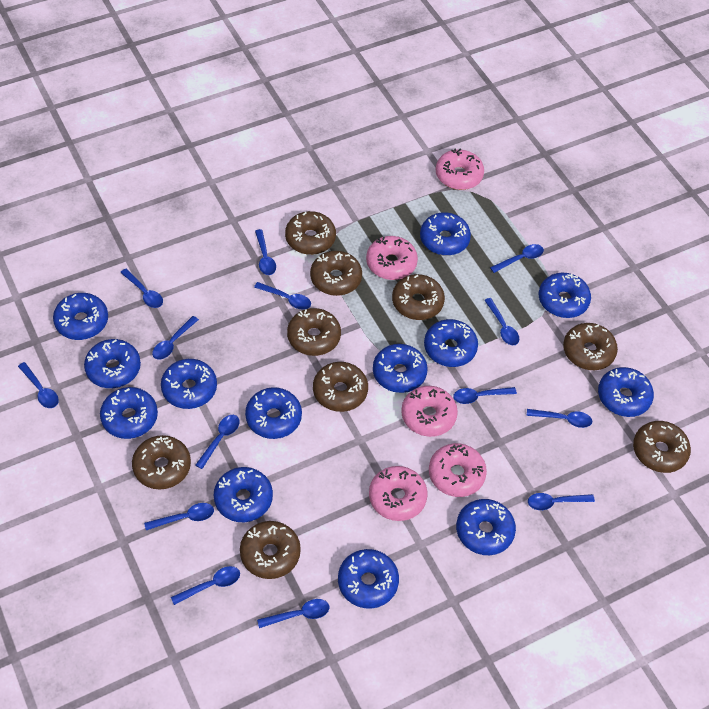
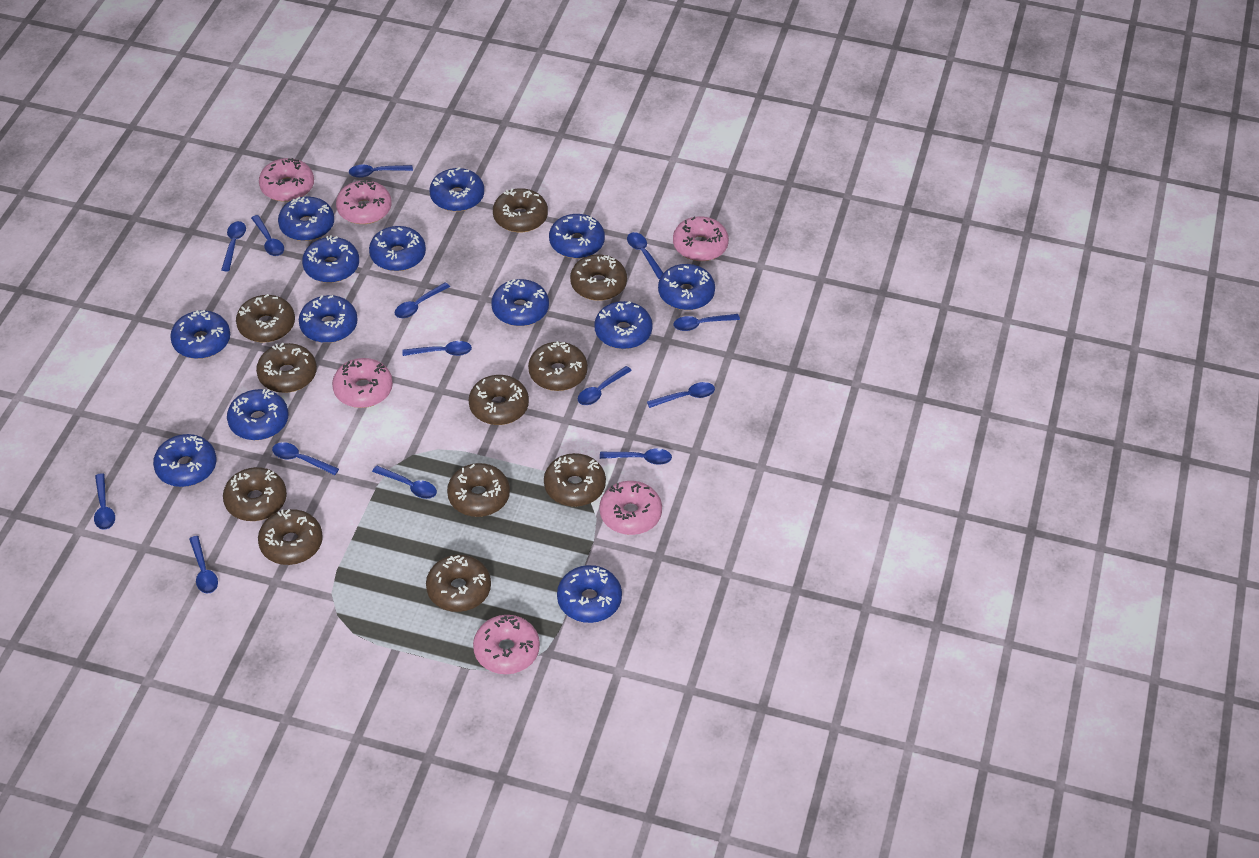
brown donut: 9 -> 11
pink donut: 5 -> 6

